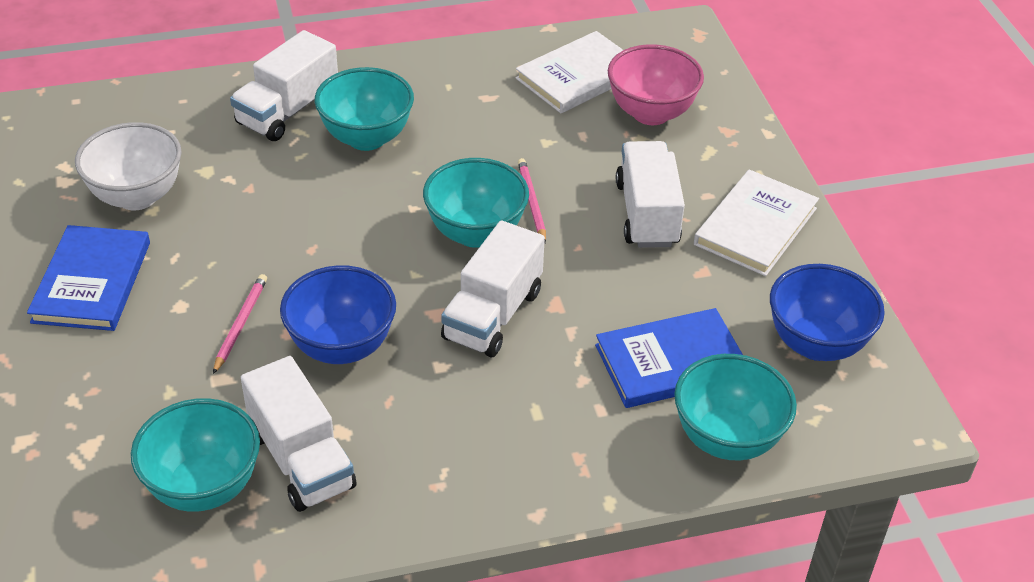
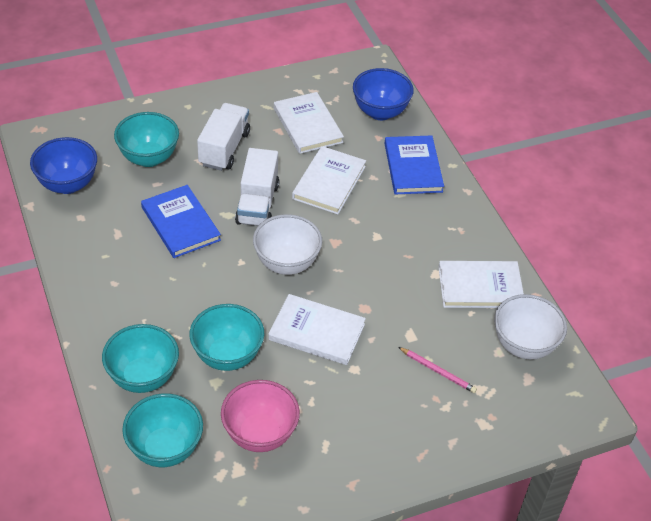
pink pencil: 2 -> 1
white book: 2 -> 4
white bowl: 1 -> 2
white truck: 4 -> 2

